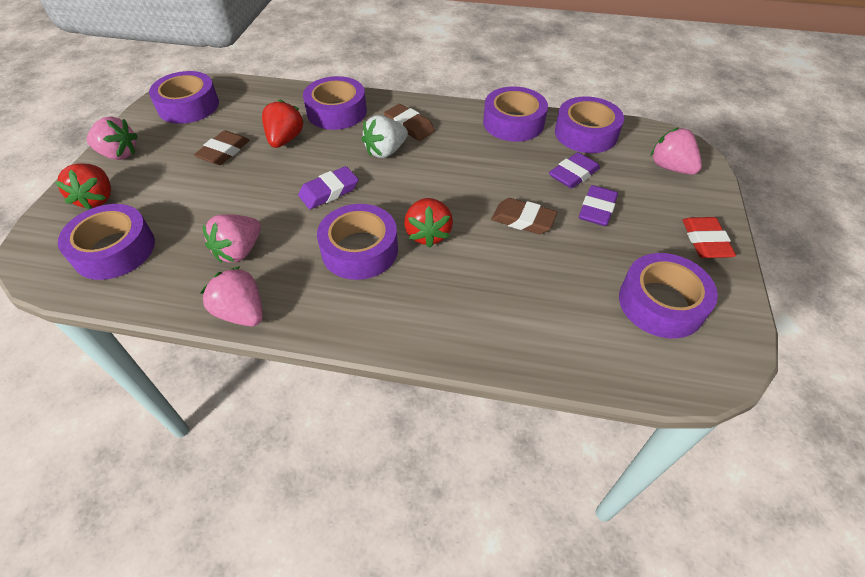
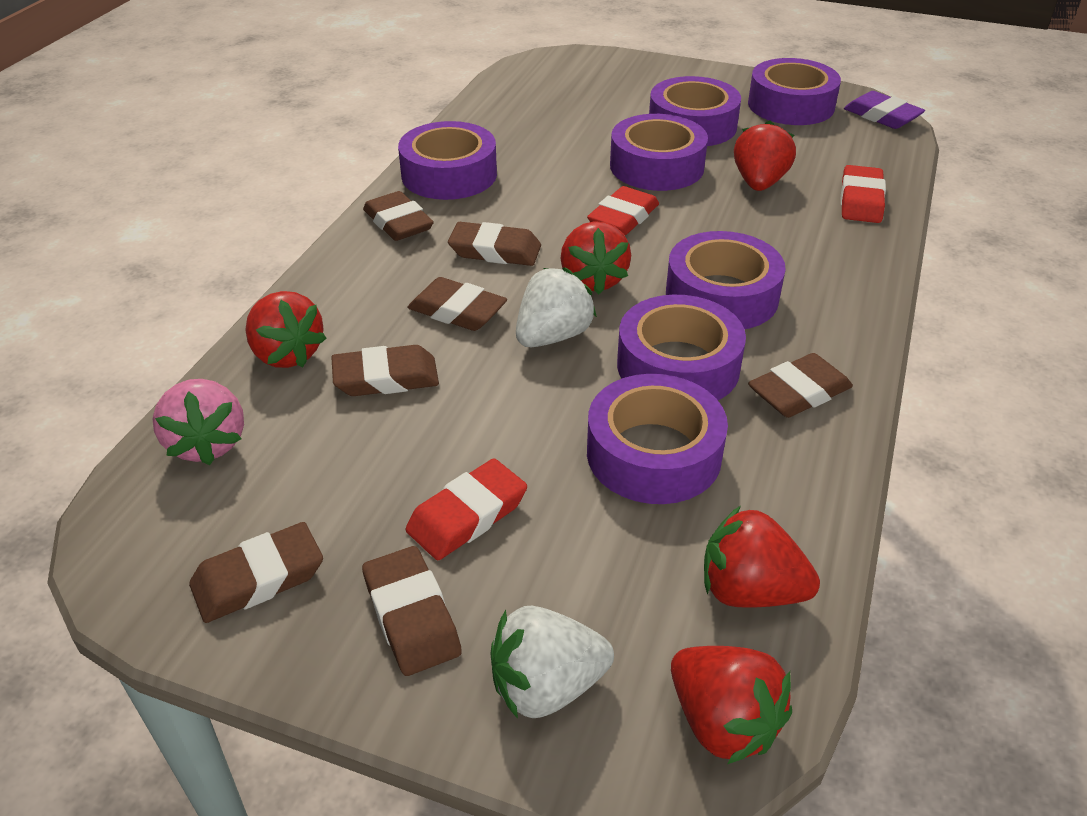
brown eraser: 3 -> 7
pink strawberry: 4 -> 1
purple eraser: 3 -> 1
red eraser: 1 -> 3
red strawberry: 3 -> 5
white strawberry: 1 -> 2

